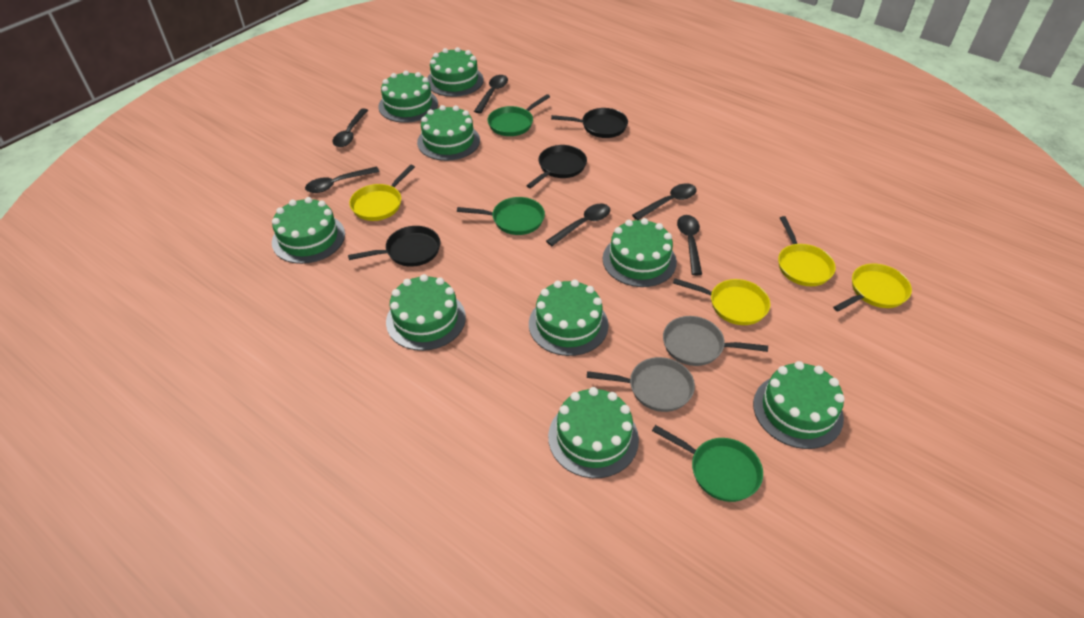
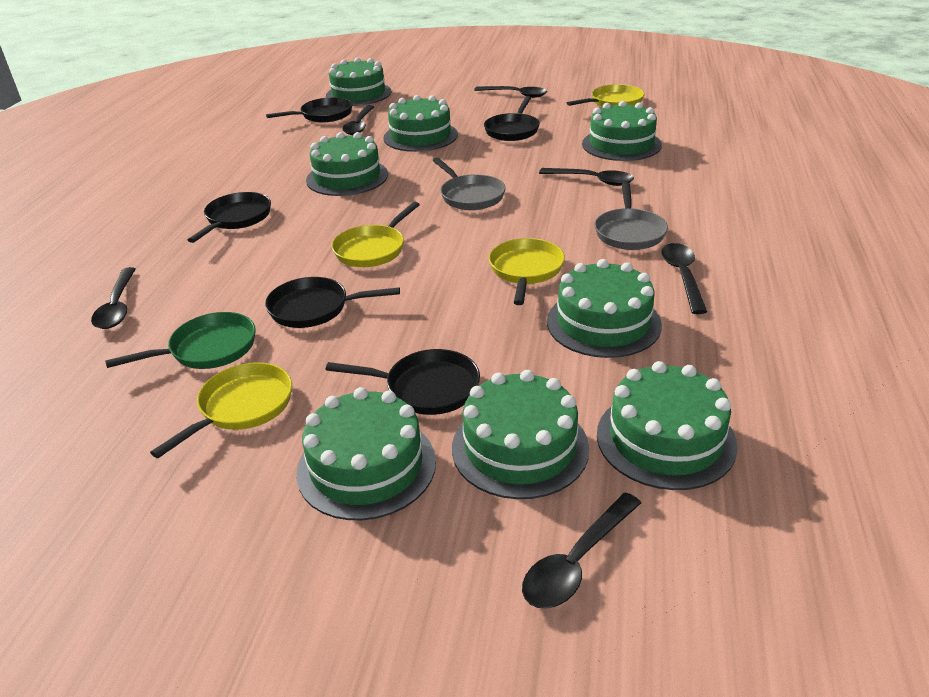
black pan: 3 -> 5
green cake: 9 -> 8
green pan: 3 -> 1

